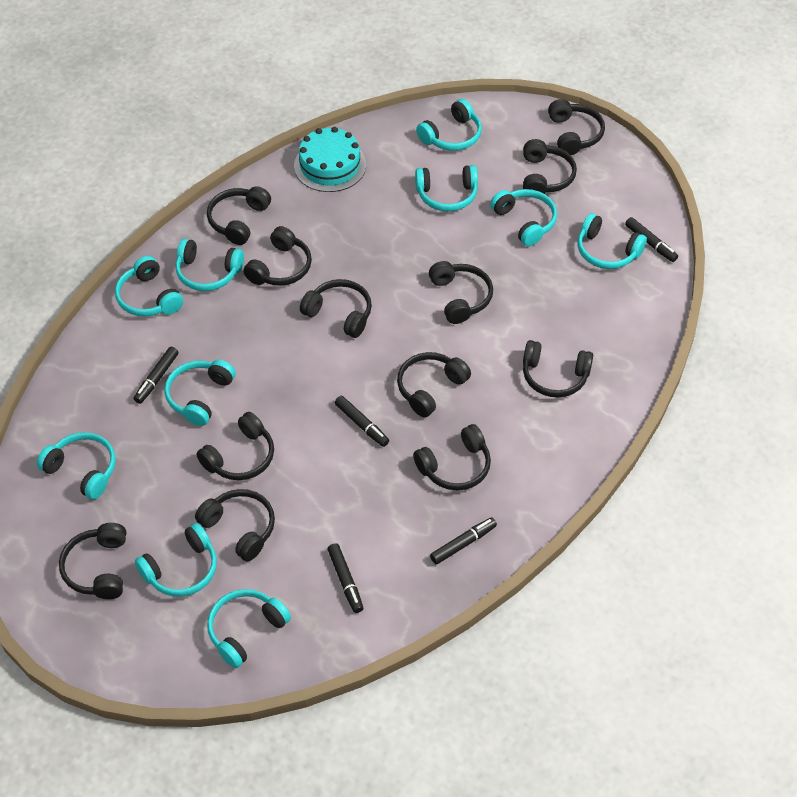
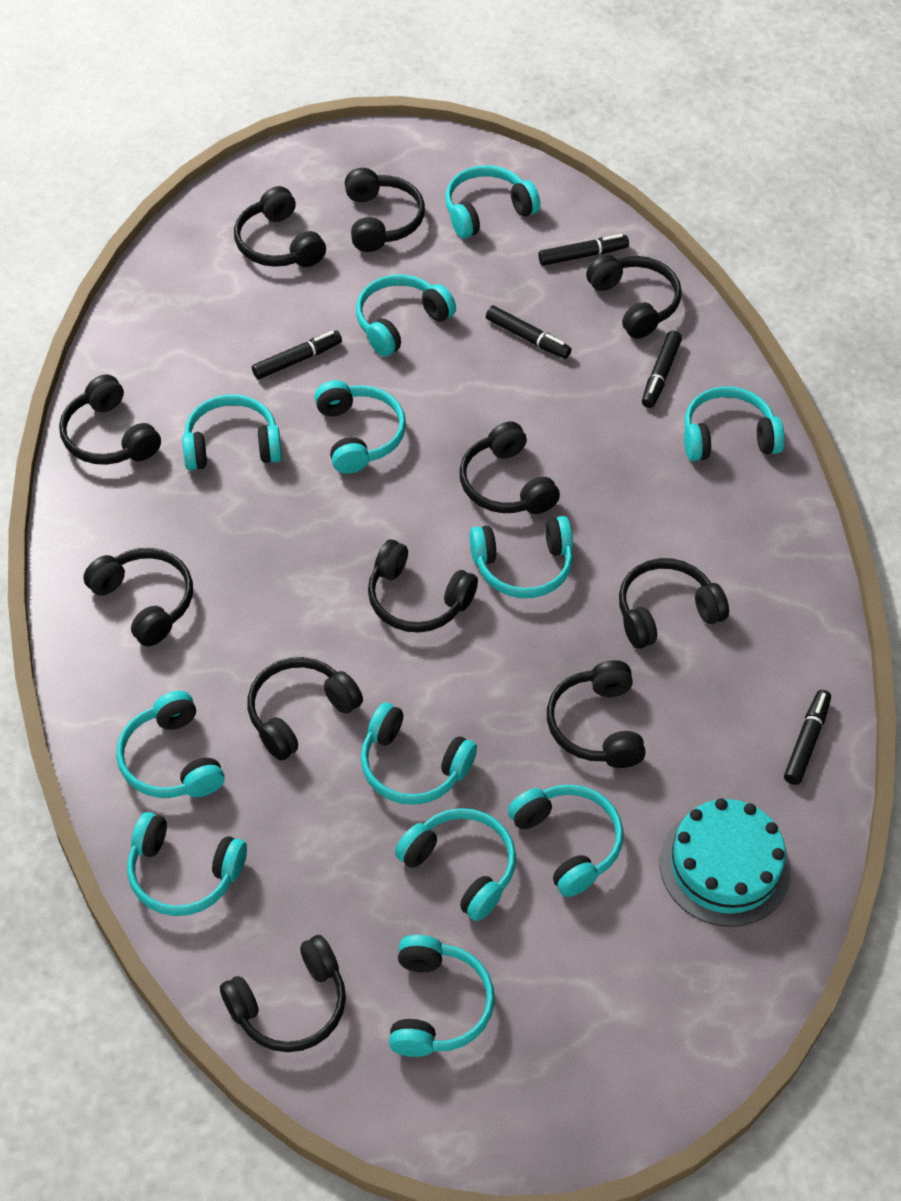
black headphones: 12 -> 11
turquoise headphones: 10 -> 12

